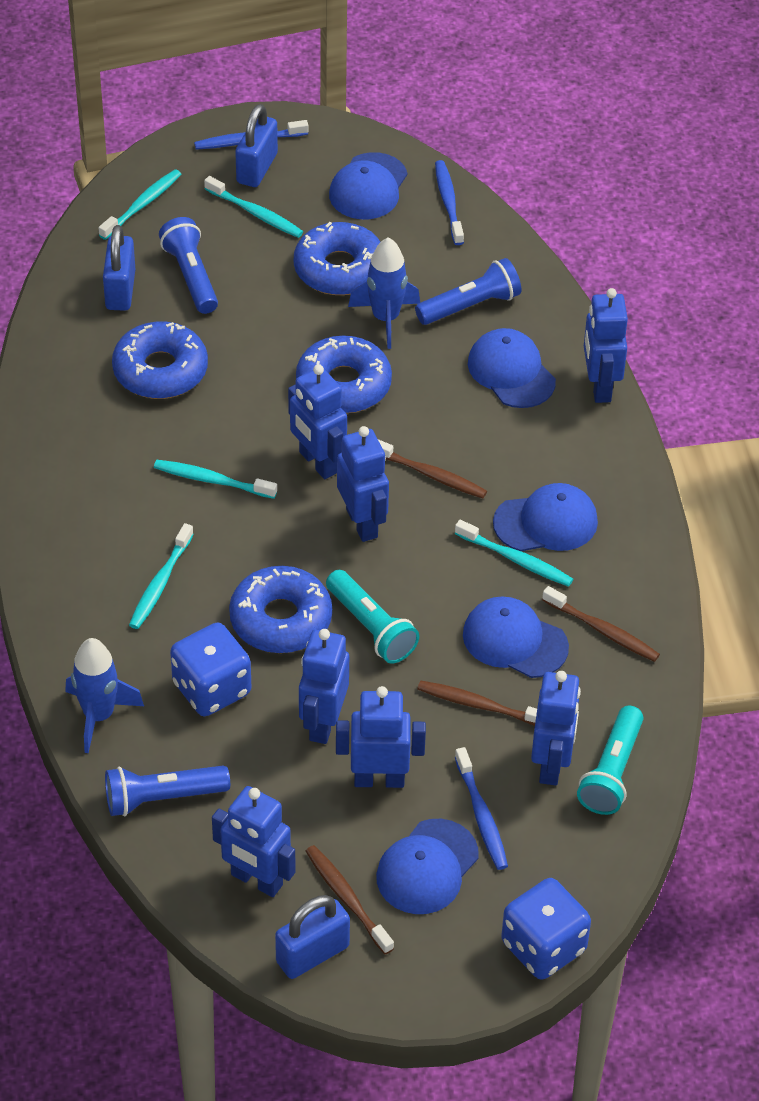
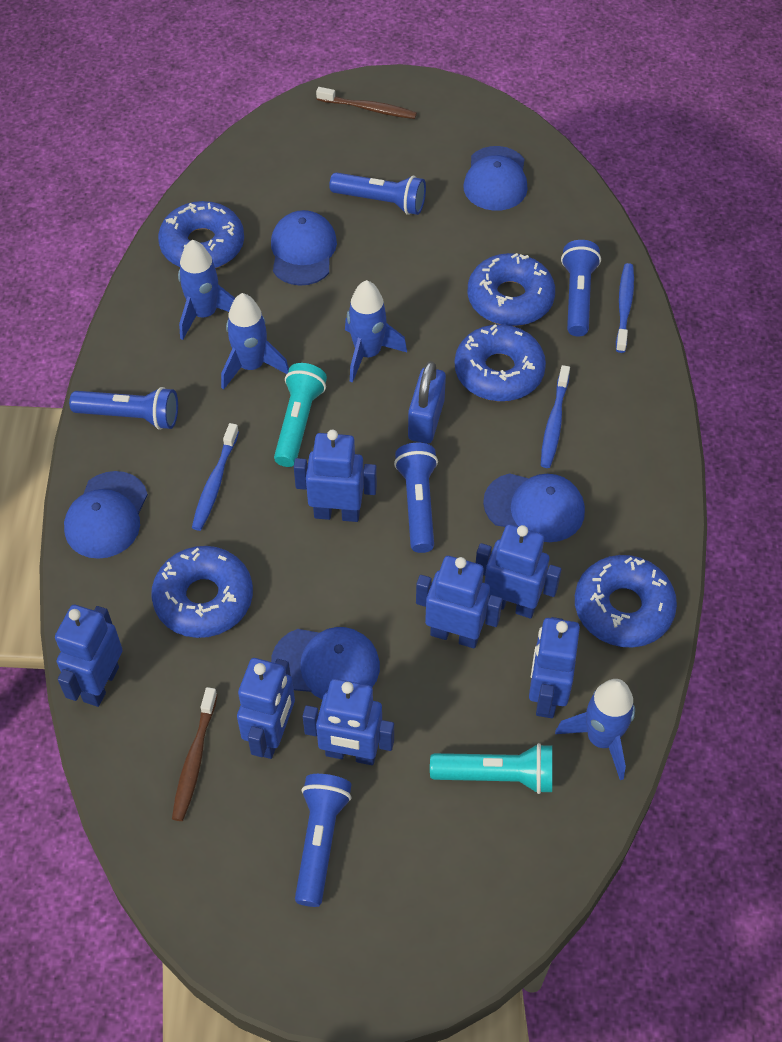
blue dice: 2 -> 0
blue donut: 4 -> 5
blue flashlight: 3 -> 5
blue padlock: 3 -> 1
blue rocket: 2 -> 4
brown toothbrush: 4 -> 2
turquoise toothbrush: 5 -> 0

